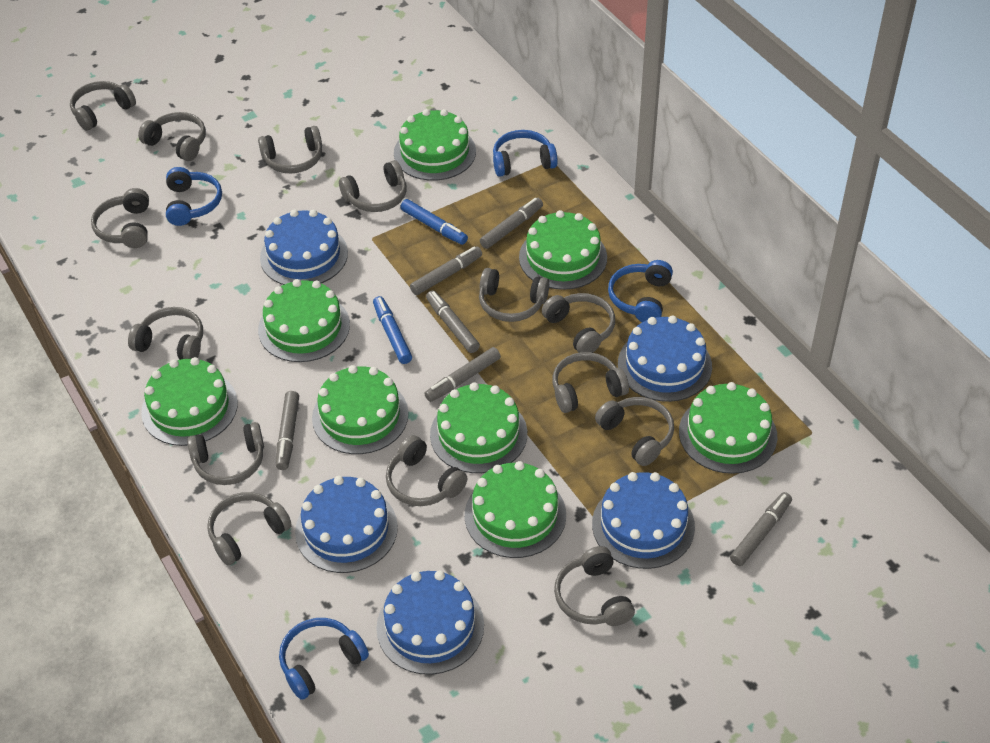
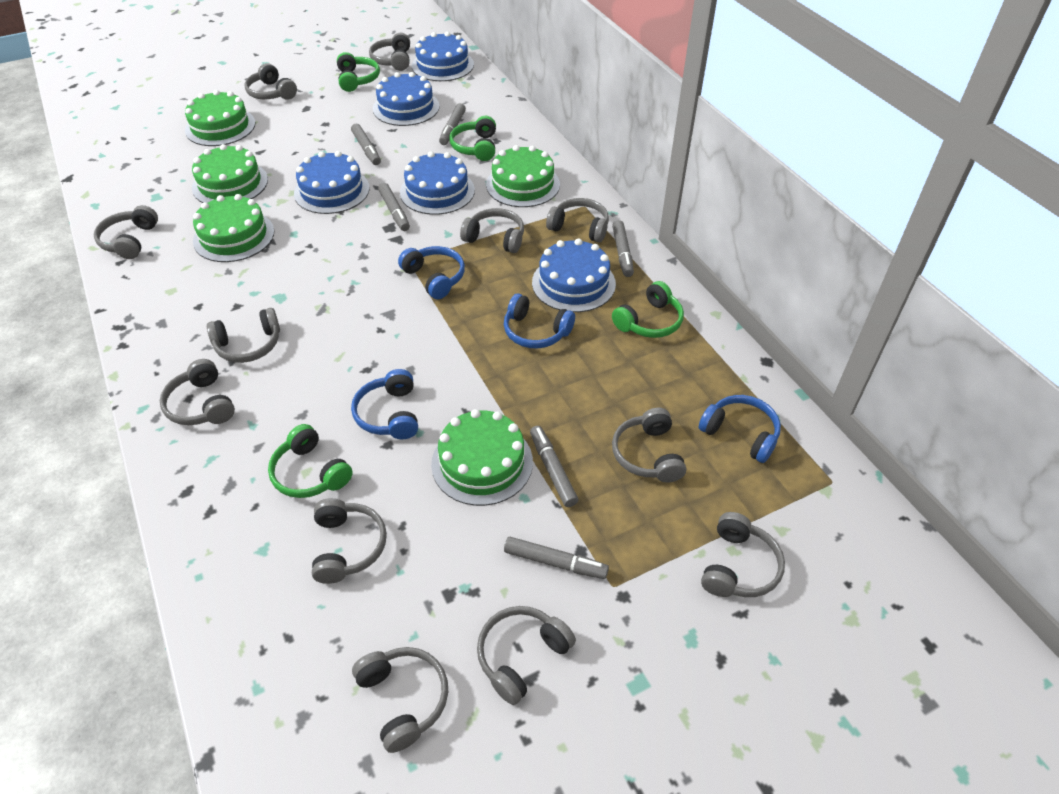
blue marker: 2 -> 0
green cake: 8 -> 5
green headphones: 0 -> 4
grey headphones: 14 -> 12

